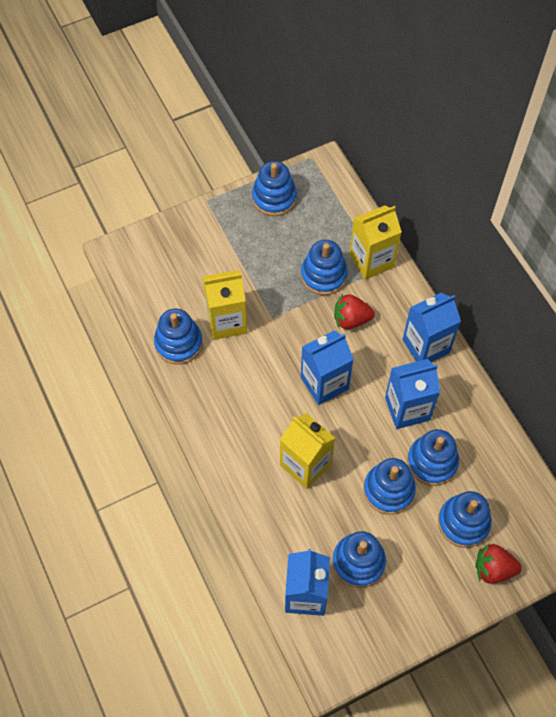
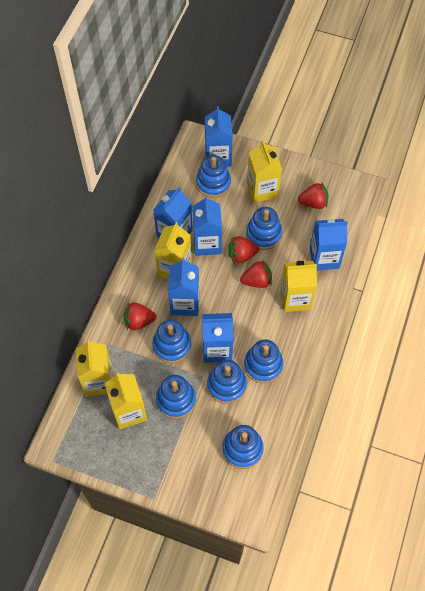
blue carton: 4 -> 6
red strawberry: 2 -> 4
yellow carton: 3 -> 5

